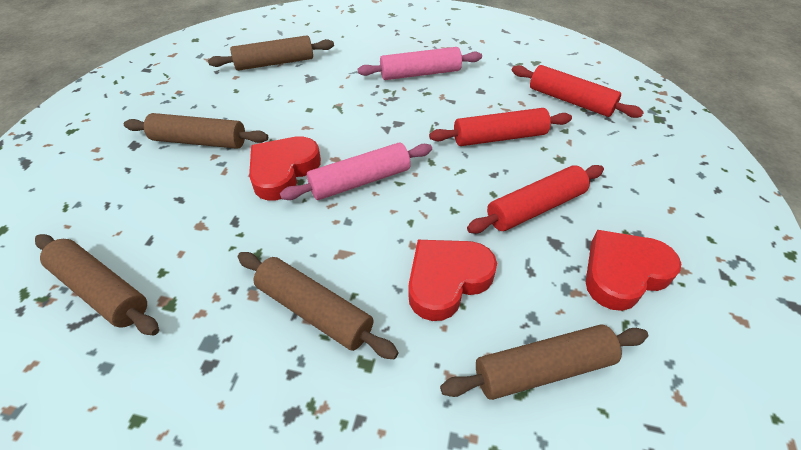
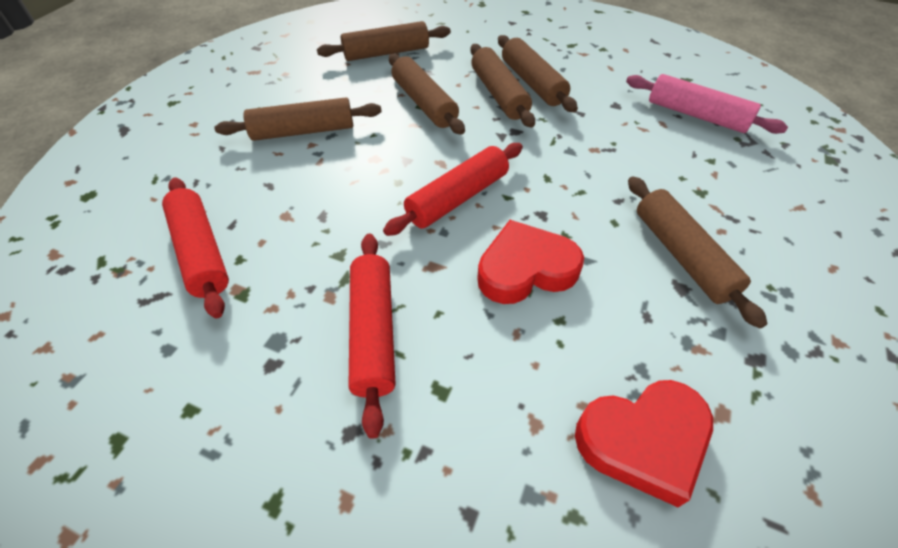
brown rolling pin: 5 -> 6
pink rolling pin: 2 -> 1
red heart: 3 -> 2

